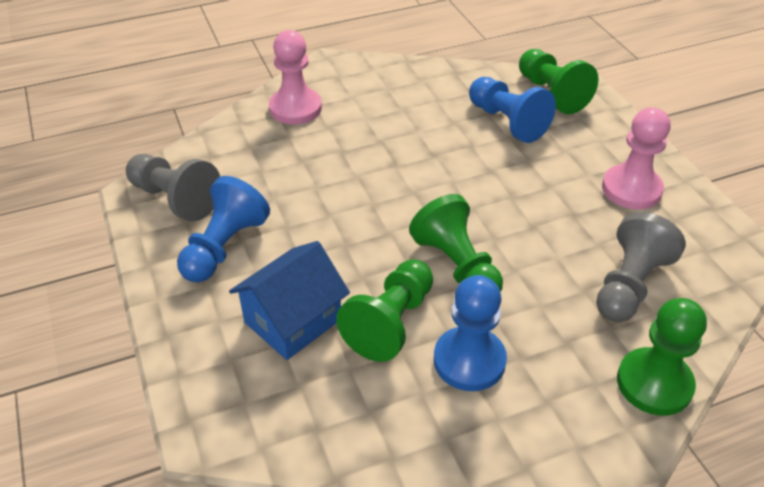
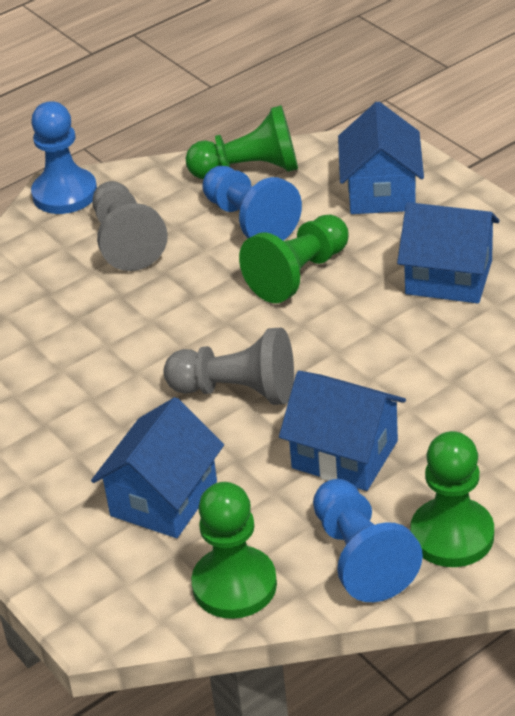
blue house: 1 -> 4
pink pawn: 2 -> 0

